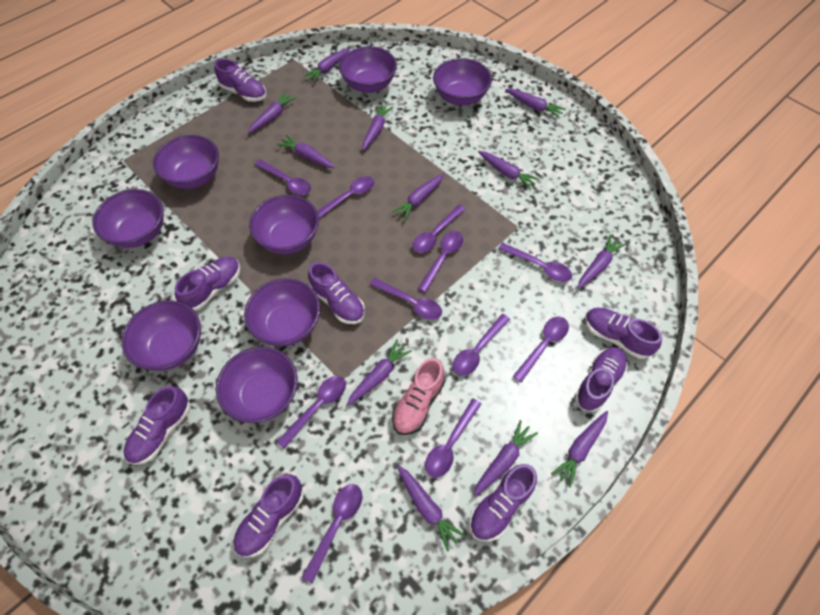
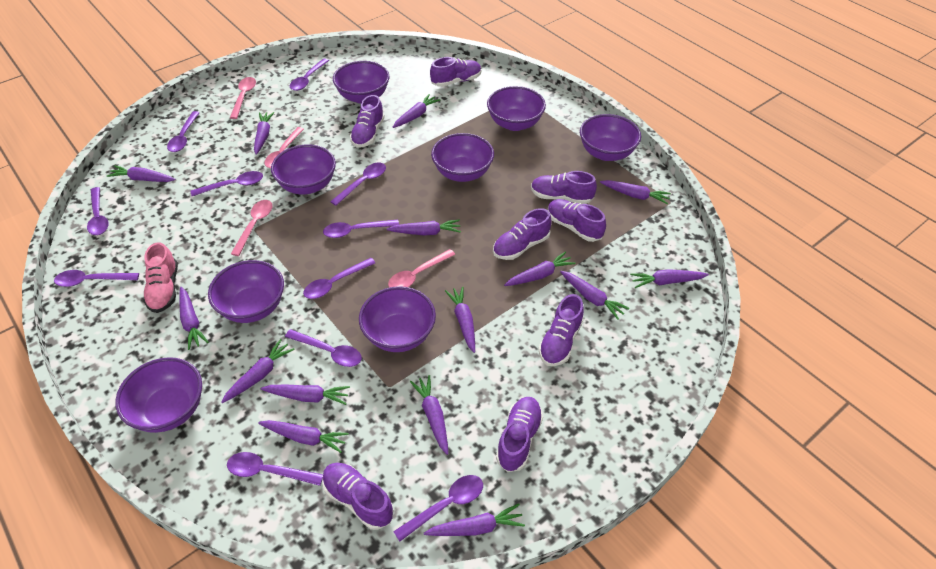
pink spoon: 0 -> 4
purple carrot: 12 -> 15

